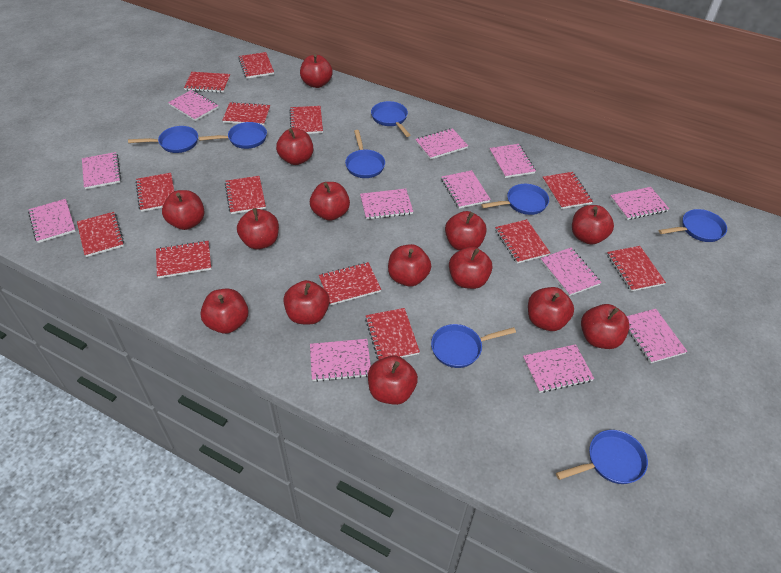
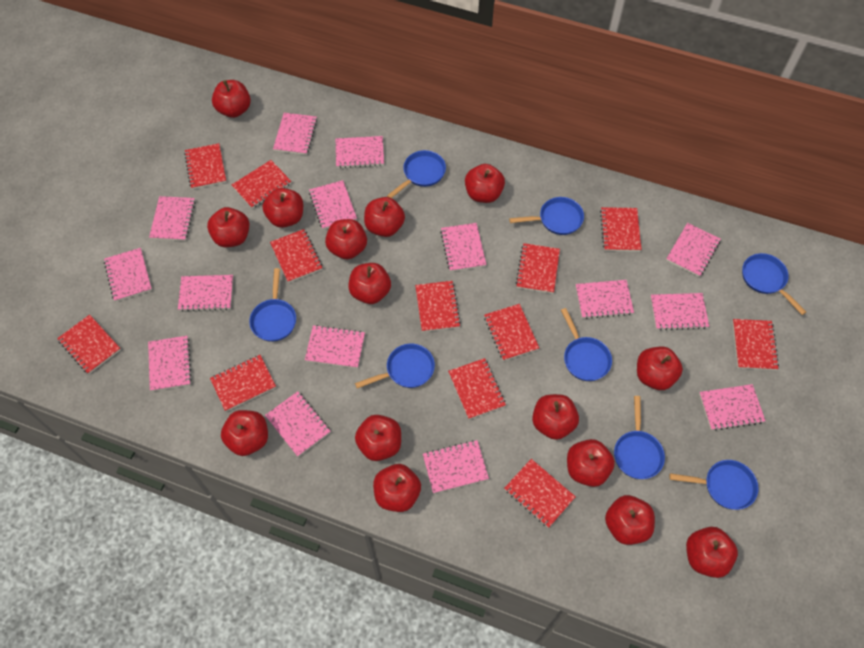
pink notebook: 12 -> 15
red apple: 14 -> 15
red notebook: 13 -> 12

